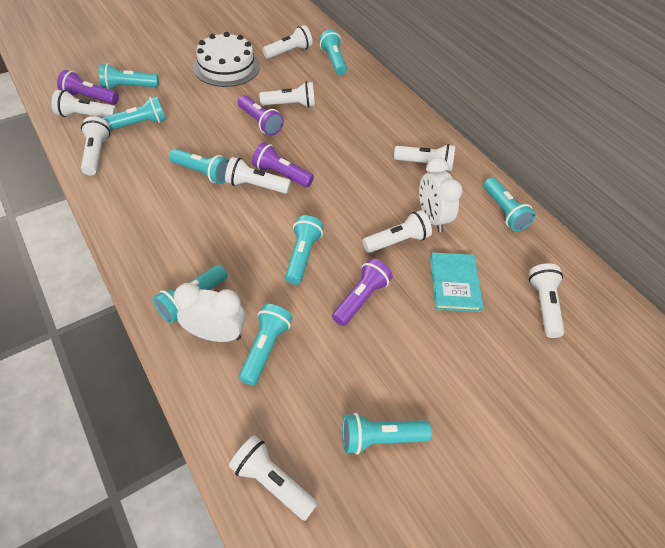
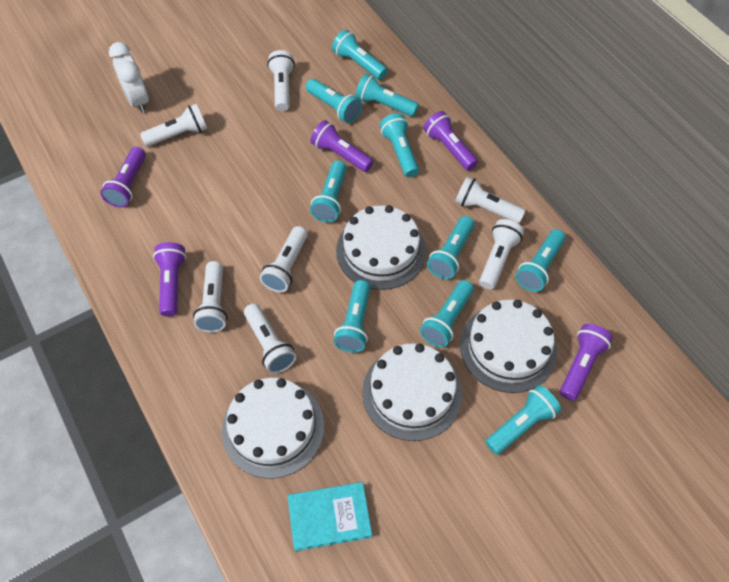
purple flashlight: 4 -> 5
turquoise flashlight: 9 -> 10
white cake: 1 -> 4
white clock: 2 -> 1
white flashlight: 9 -> 7

